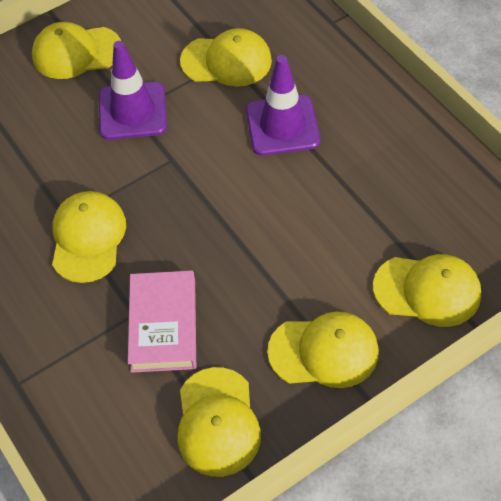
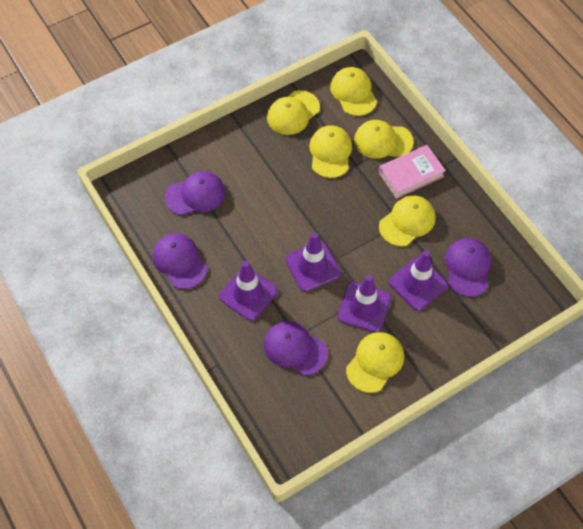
purple cap: 0 -> 4
purple traffic cone: 2 -> 4

